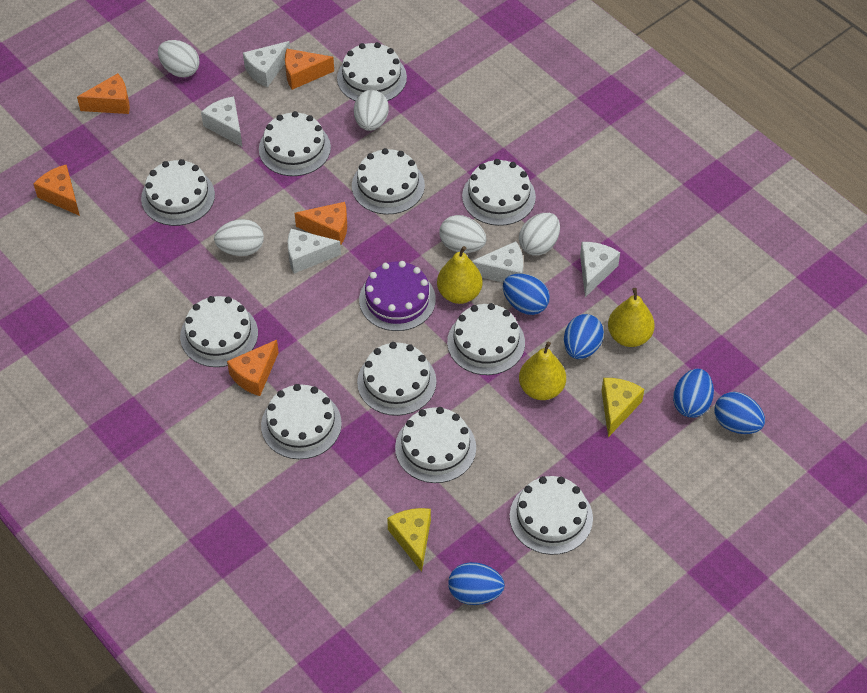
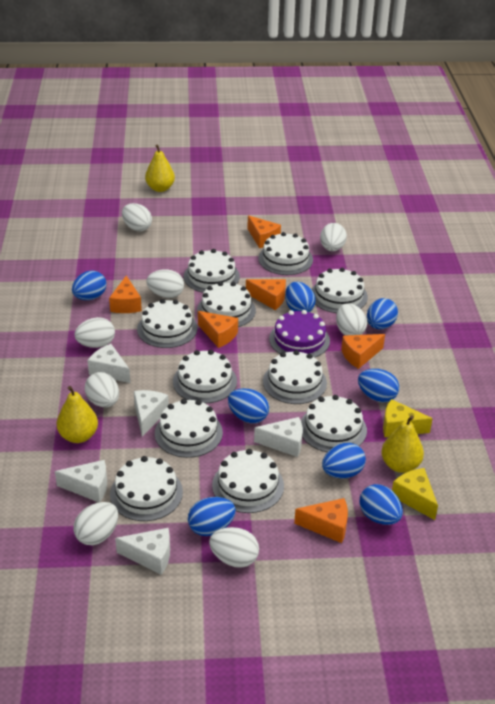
blue egg: 5 -> 8
orange cheese: 5 -> 6
white egg: 5 -> 8

